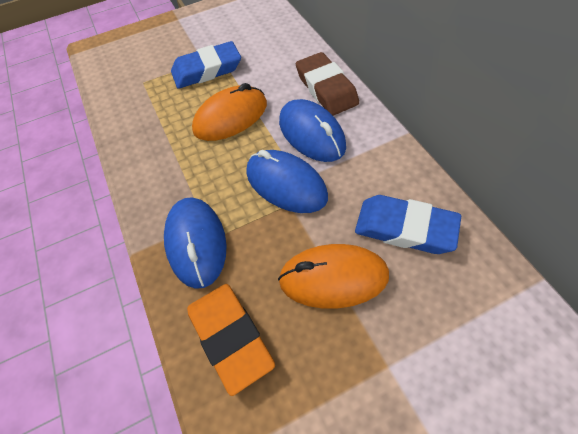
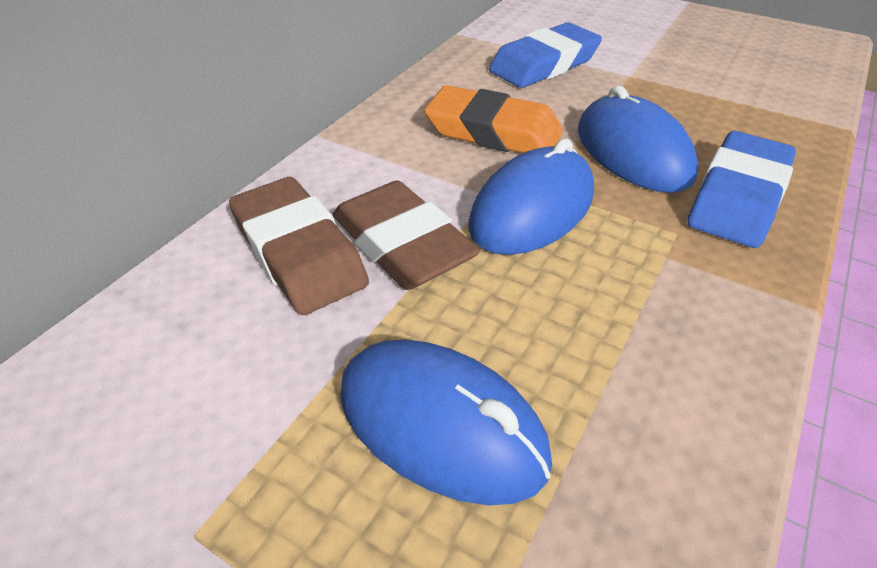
brown eraser: 1 -> 2
orange mouse: 2 -> 0

